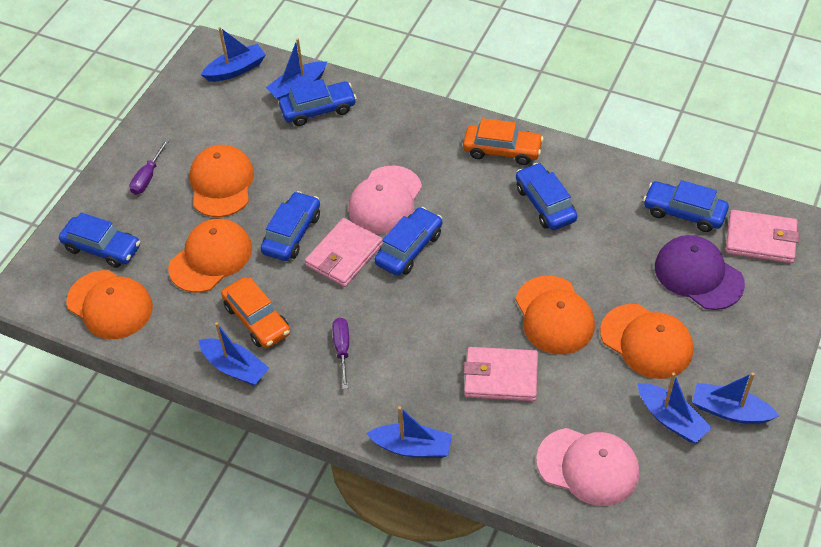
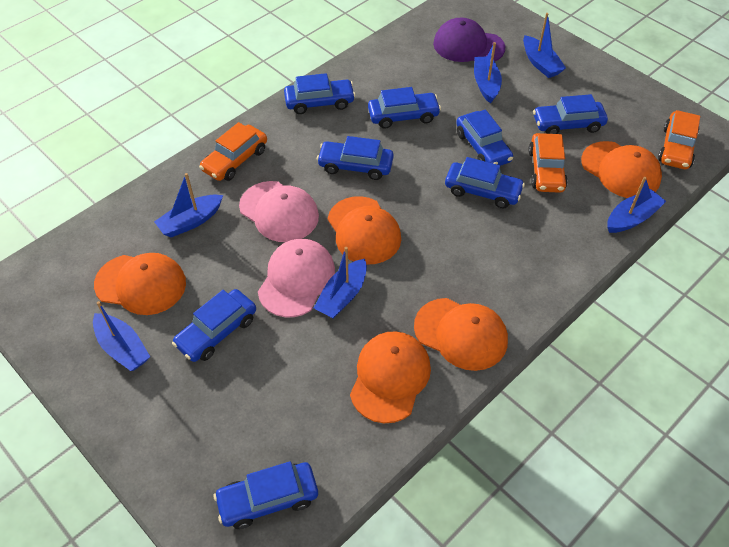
blue car: 6 -> 8
orange car: 2 -> 3
pink wallet: 3 -> 0
purple screwdriver: 2 -> 0

